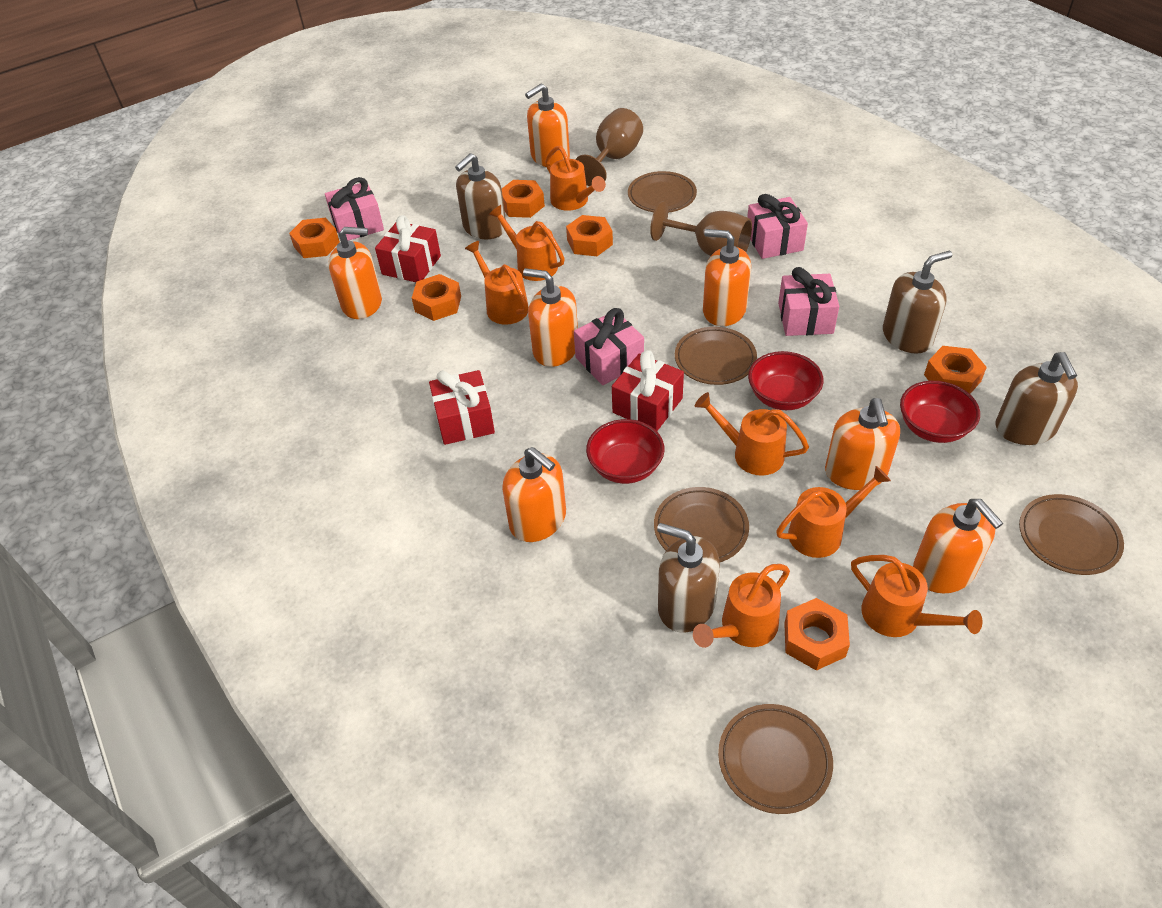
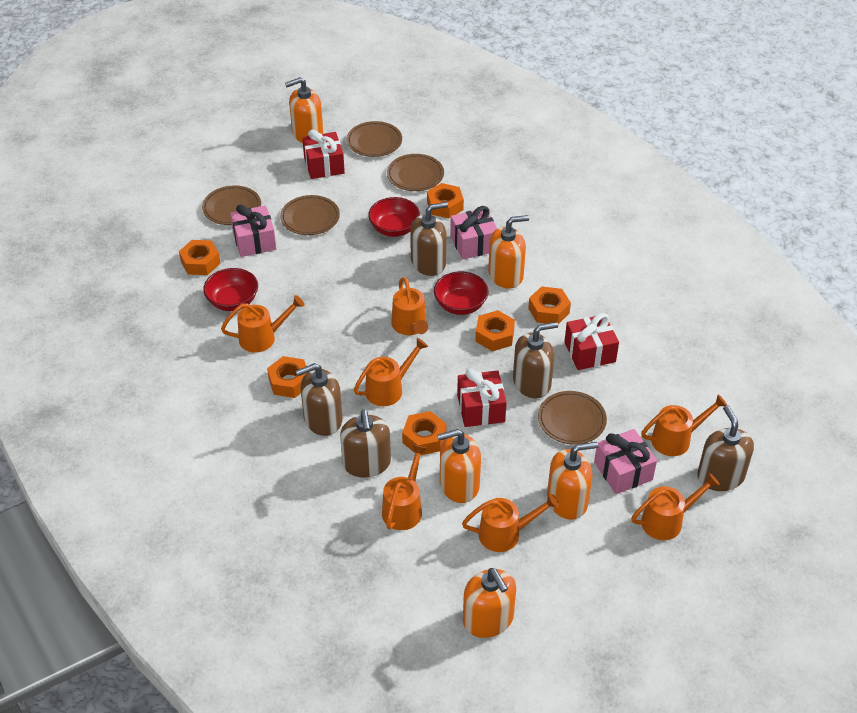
brown goblet: 2 -> 0
brown soap dispenser: 4 -> 5
orange soap dispenser: 7 -> 5
pink gift: 4 -> 3

